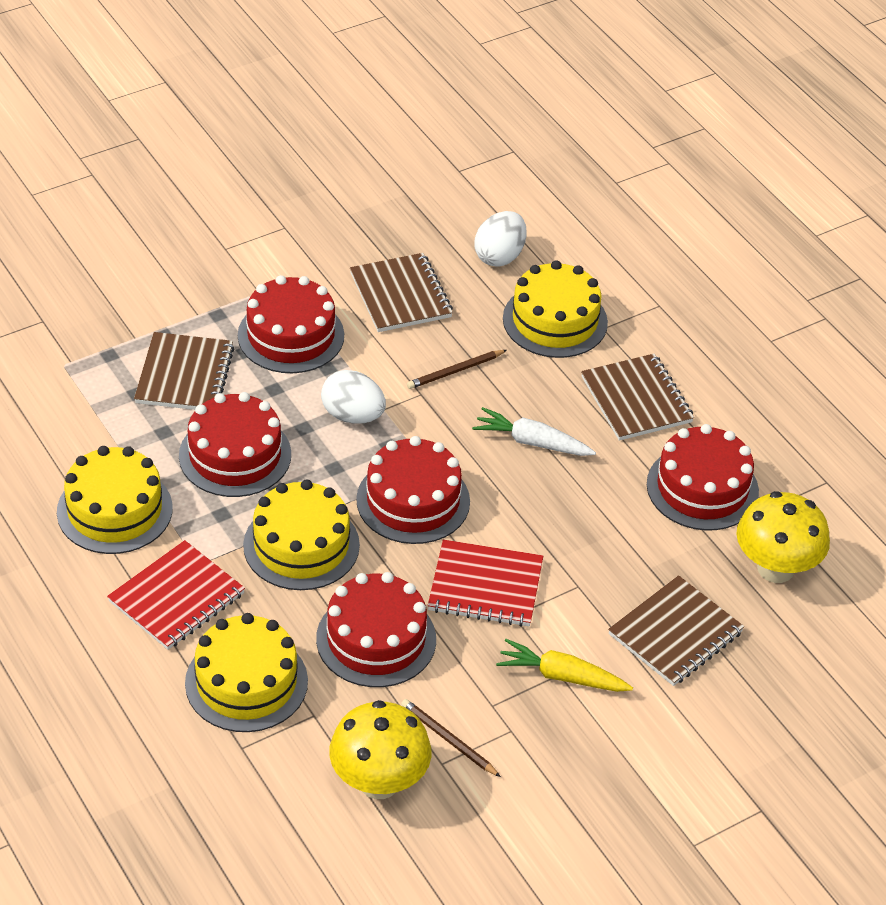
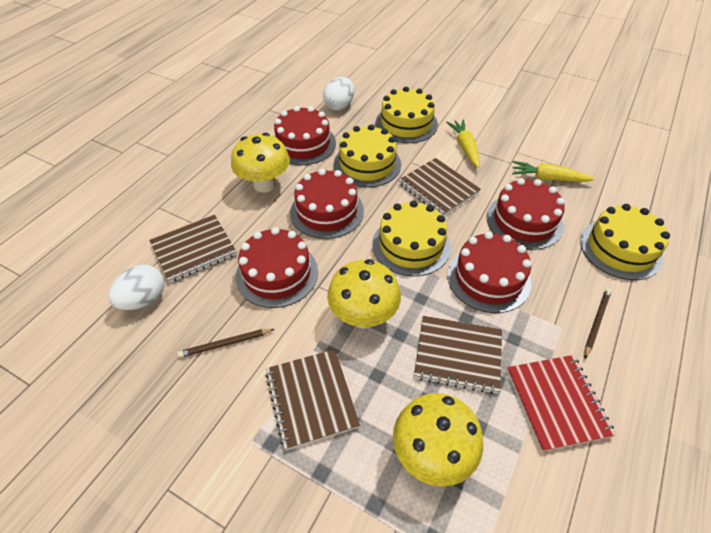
red notebook: 2 -> 1
white carrot: 1 -> 0
yellow carrot: 1 -> 2
yellow mushroom: 2 -> 3

